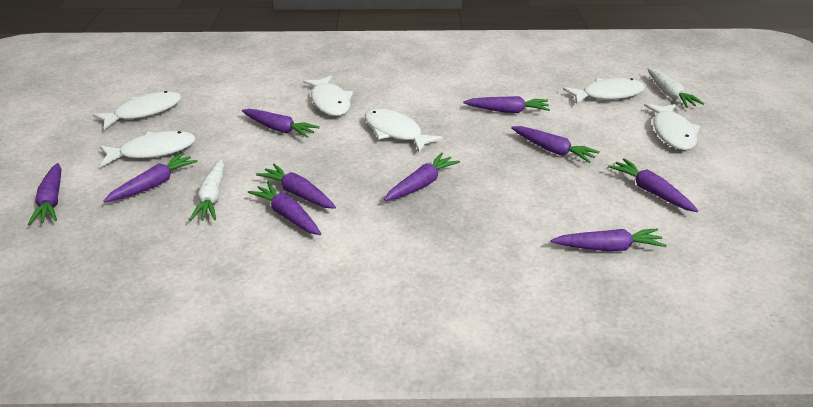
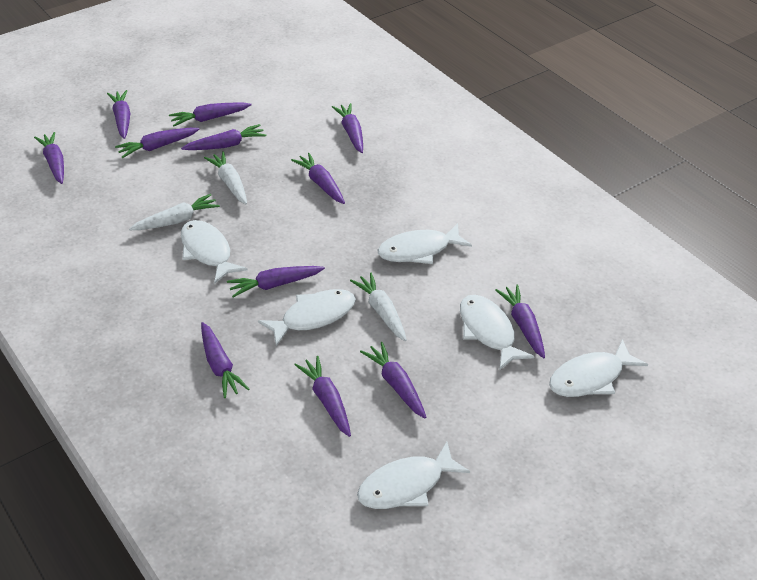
purple carrot: 10 -> 12
white carrot: 2 -> 3

